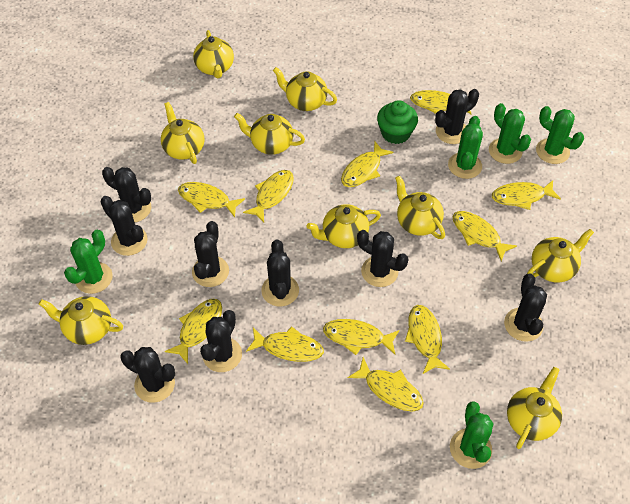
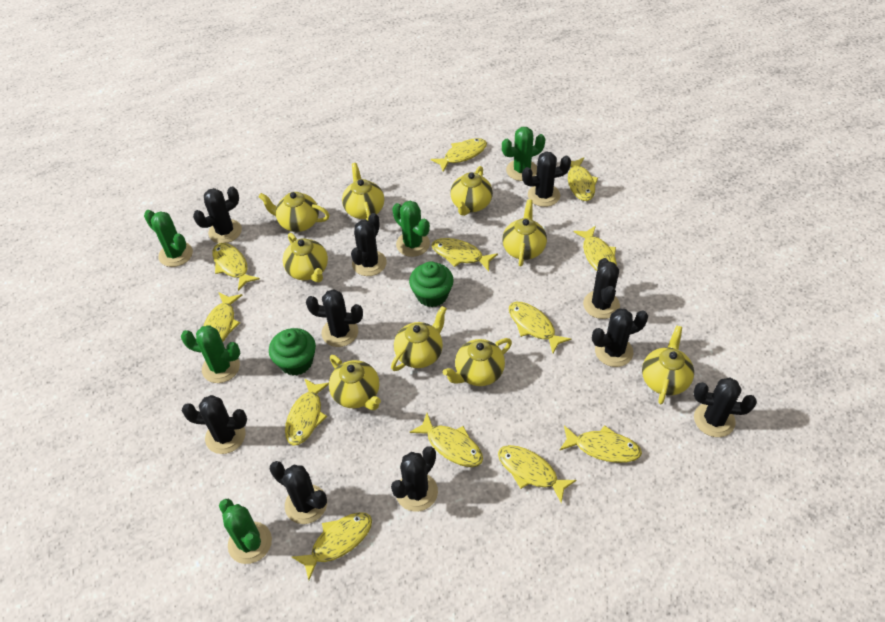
black cactus: 9 -> 10
green cupcake: 1 -> 2
yellow fish: 11 -> 12

